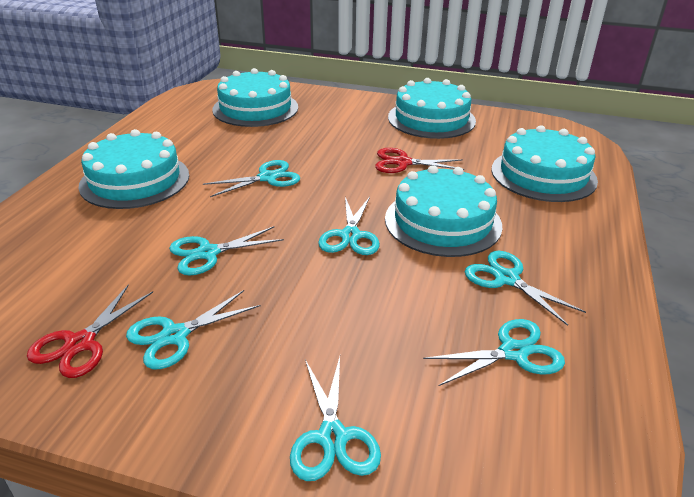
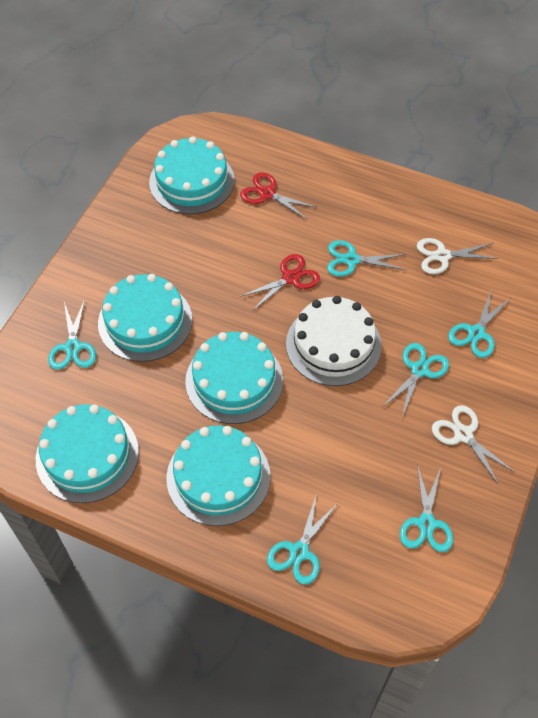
turquoise scissors: 7 -> 6
white cake: 0 -> 1
white scissors: 0 -> 2

